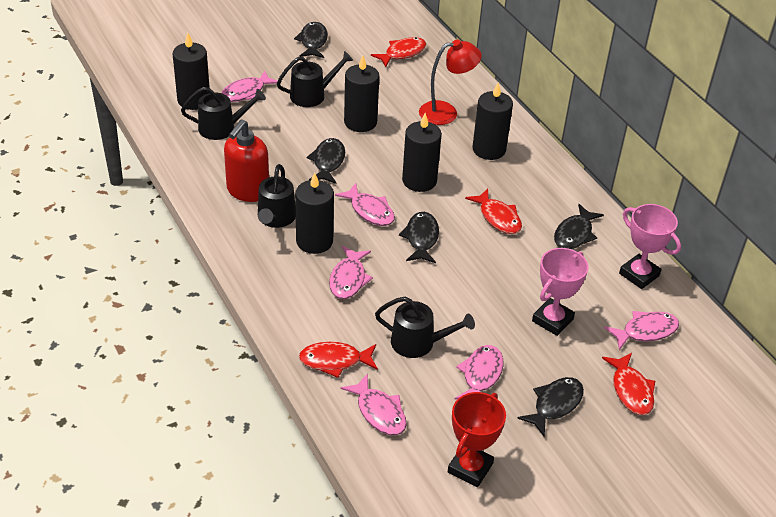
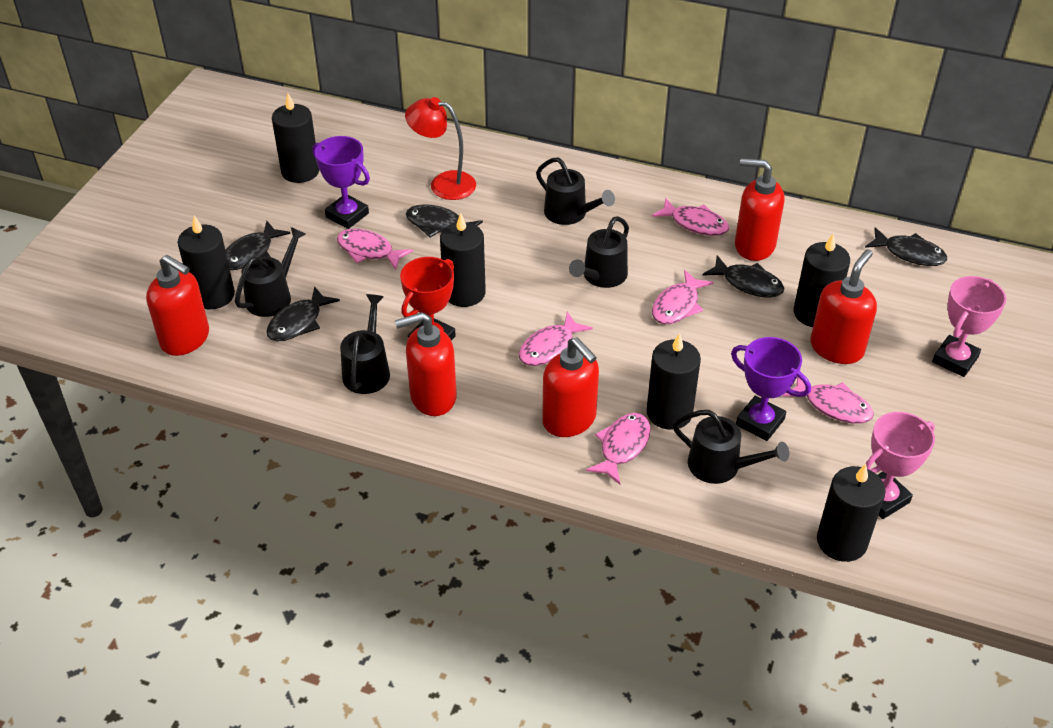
black candle: 5 -> 6
black watering can: 4 -> 5
purple trophy: 0 -> 2
red fish: 4 -> 0
red soap dispenser: 1 -> 5

